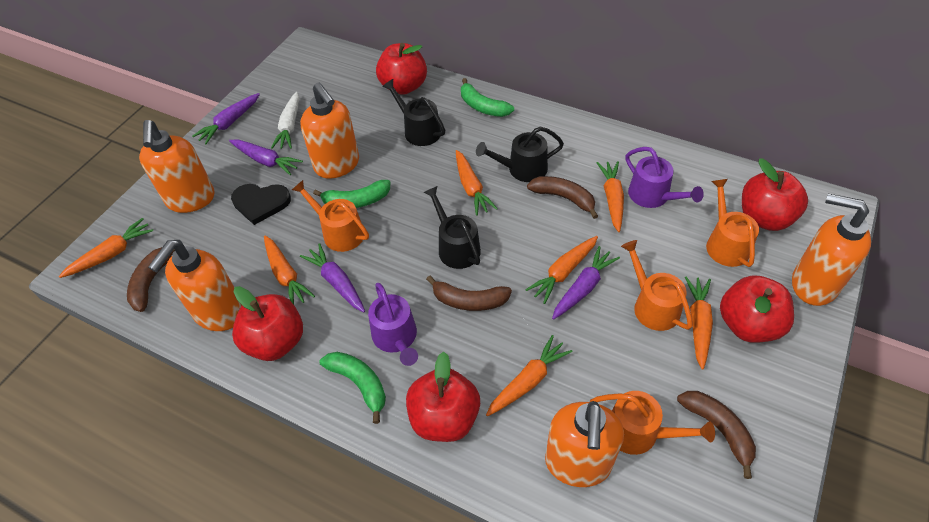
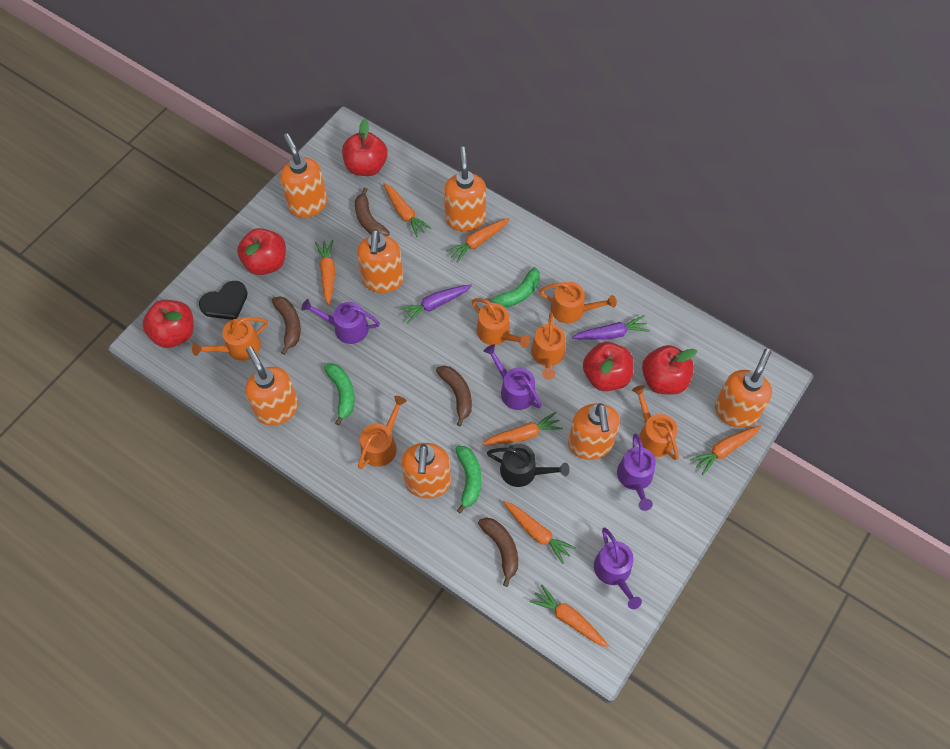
black watering can: 3 -> 1
orange soap dispenser: 5 -> 7
orange watering can: 4 -> 6
purple carrot: 4 -> 2
purple watering can: 2 -> 4
white carrot: 1 -> 0

